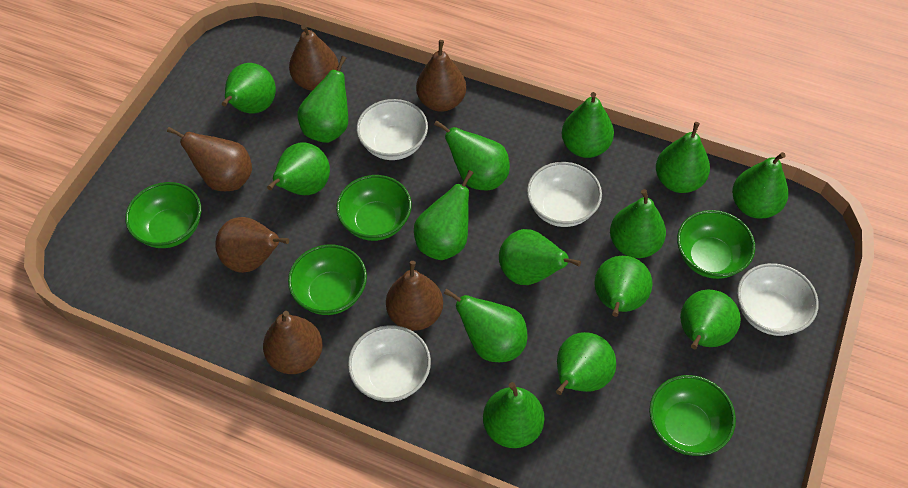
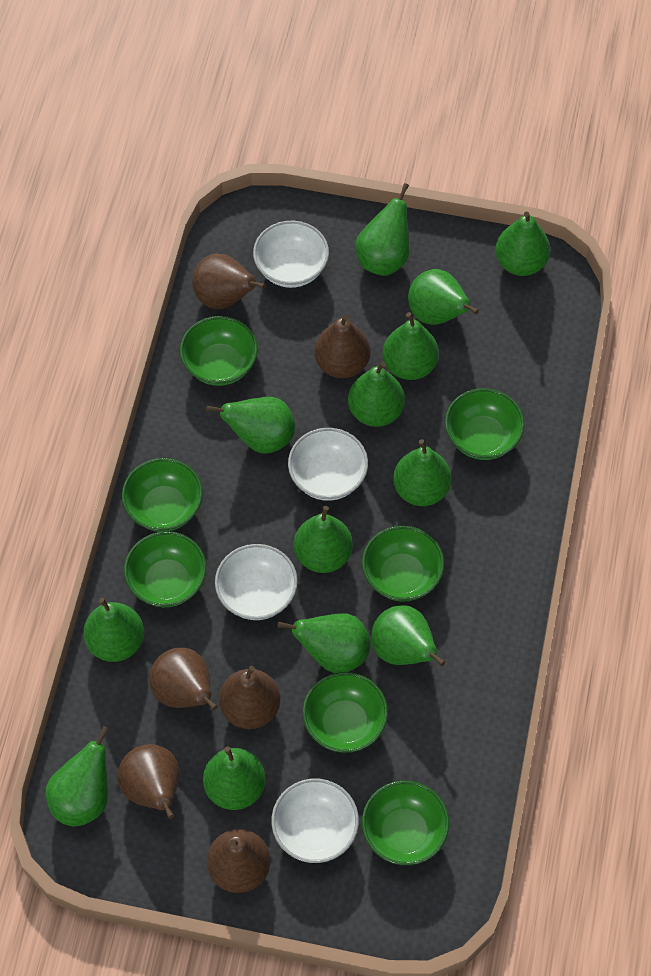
green bowl: 5 -> 7
green pear: 15 -> 13

